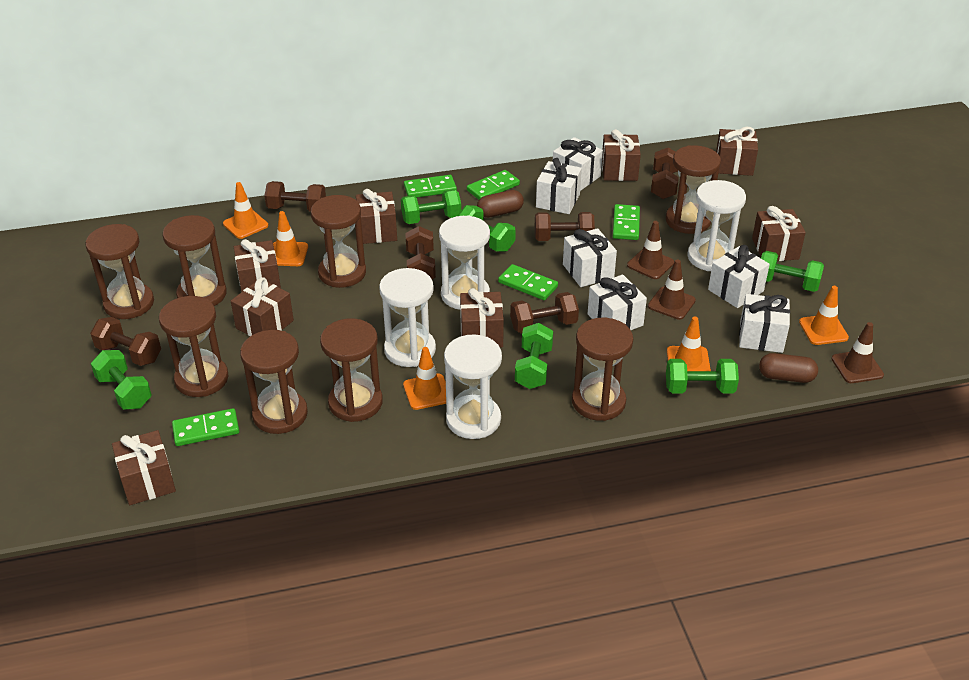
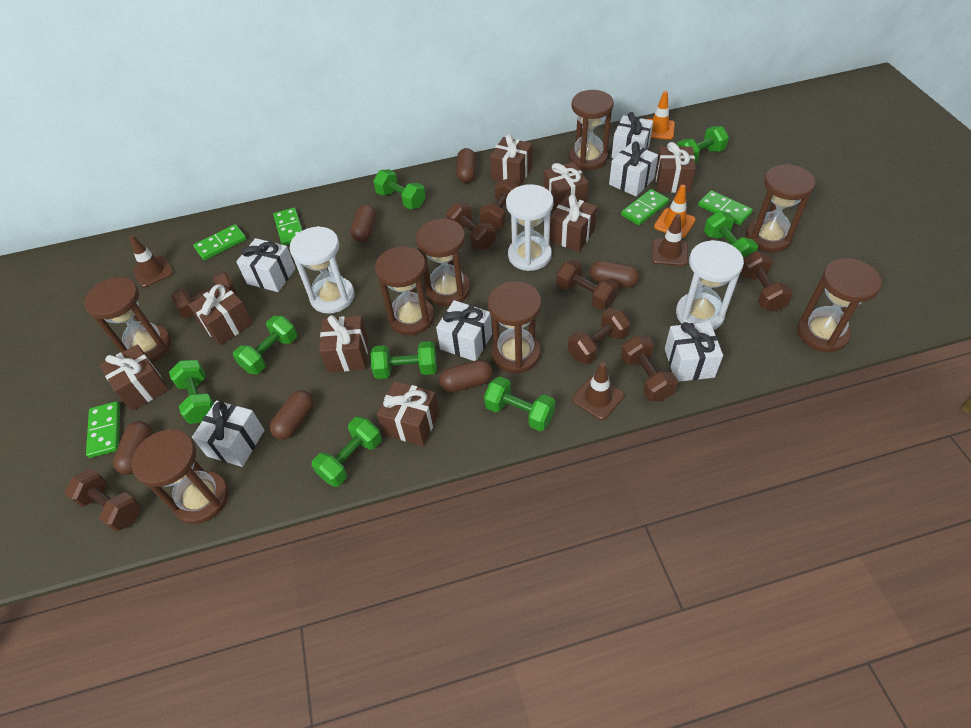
brown capsule: 2 -> 6
brown dumbbell: 6 -> 8
green dumbbell: 6 -> 8
orange traffic cone: 5 -> 2
white hourglass: 4 -> 3

